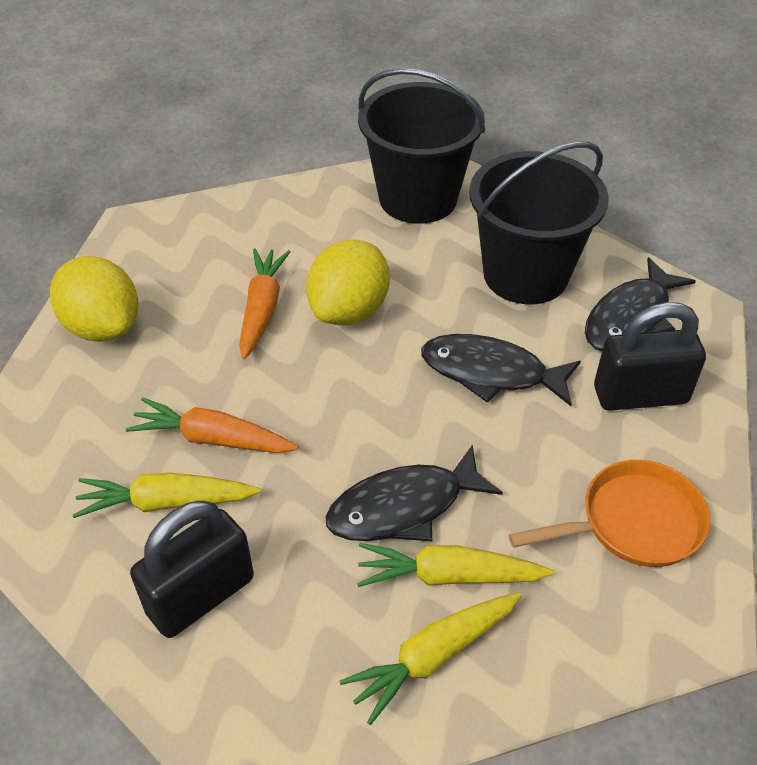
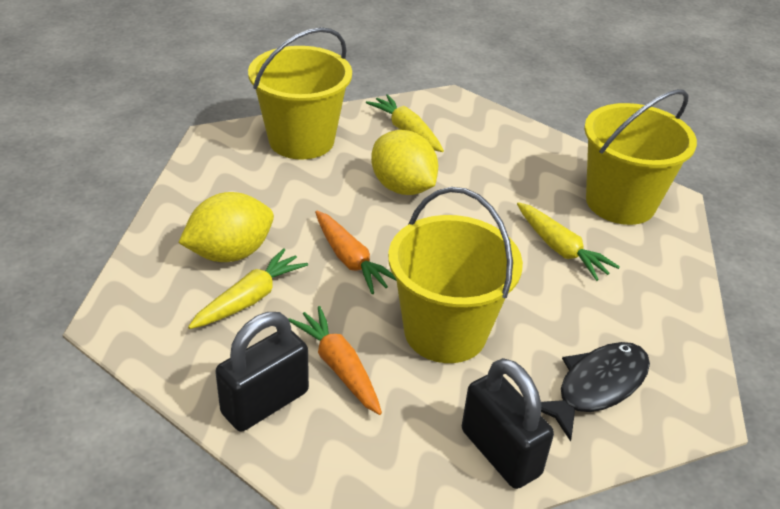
black bucket: 2 -> 0
black fish: 3 -> 1
orange pan: 1 -> 0
yellow bucket: 0 -> 3

